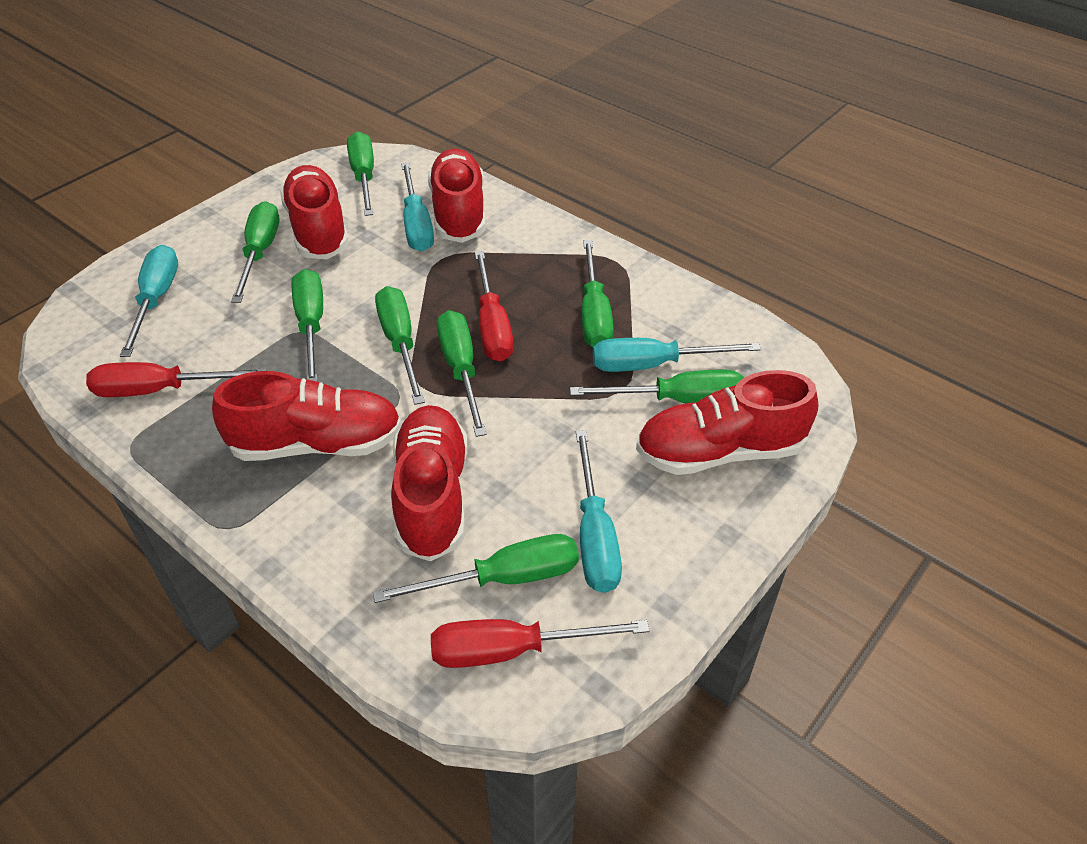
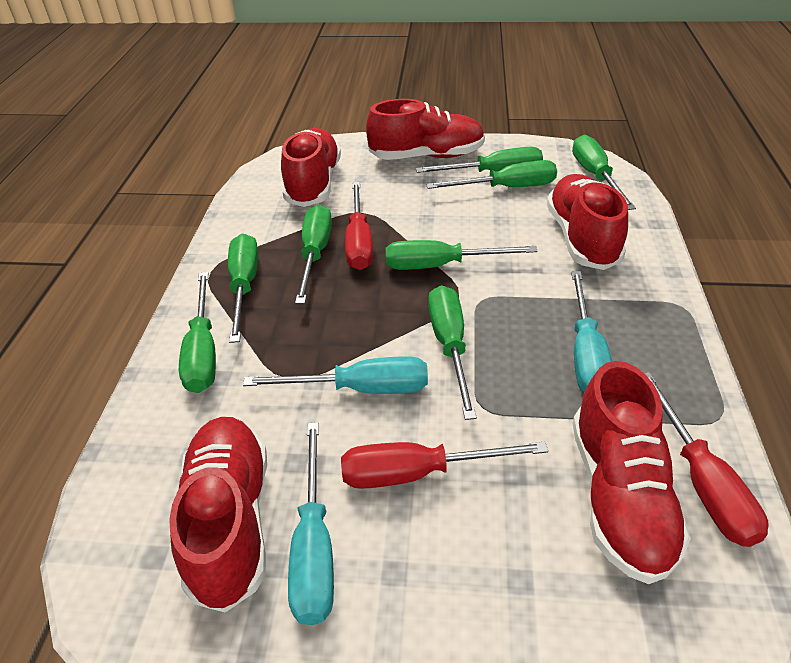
turquoise screwdriver: 4 -> 3

